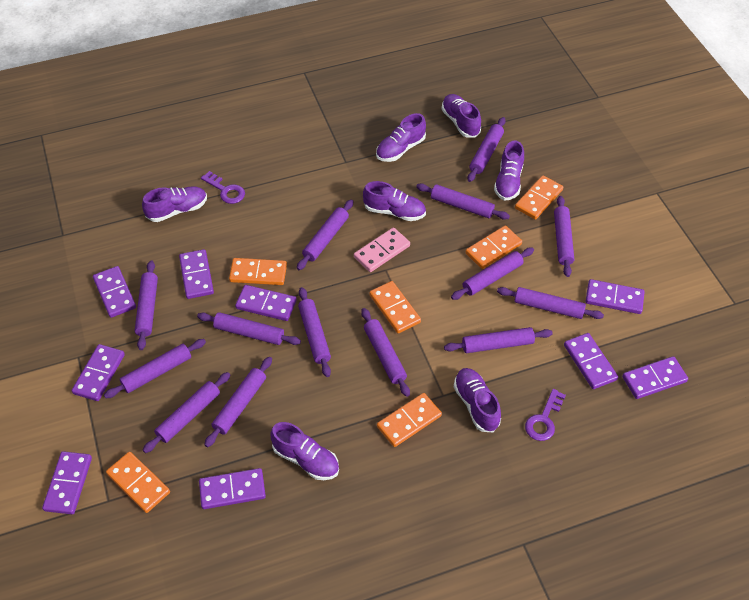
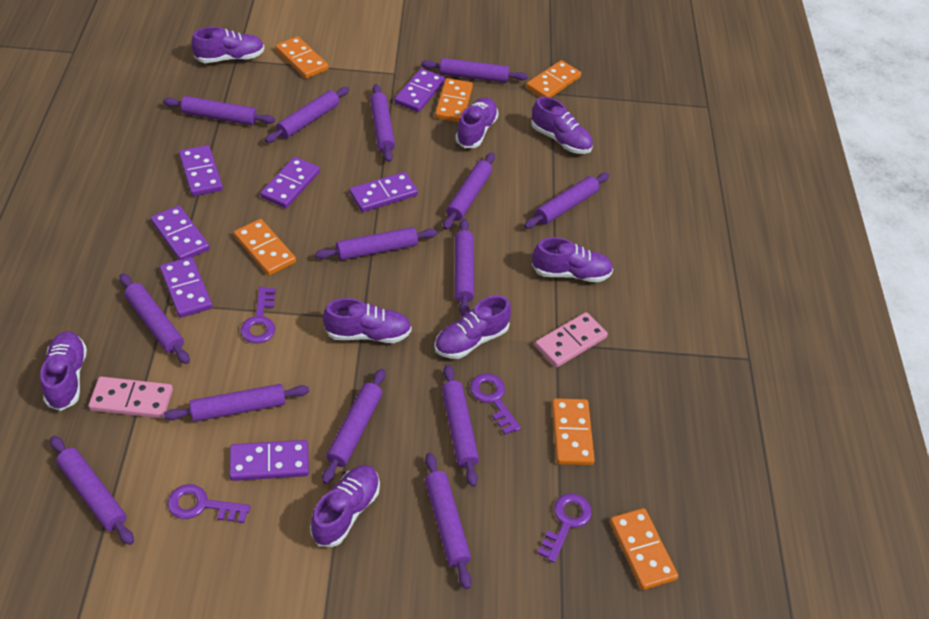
pink domino: 1 -> 2
purple domino: 9 -> 7
purple key: 2 -> 4
purple shoe: 7 -> 8

